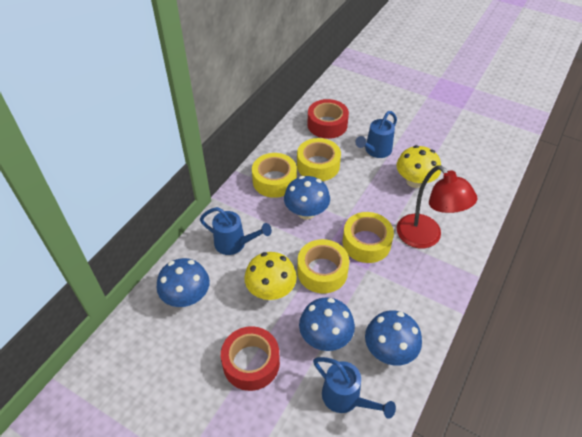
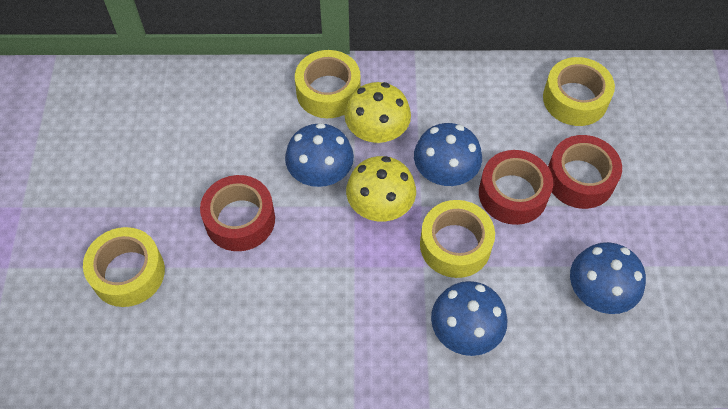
blue watering can: 3 -> 0
red lamp: 1 -> 0
red tape: 2 -> 3

